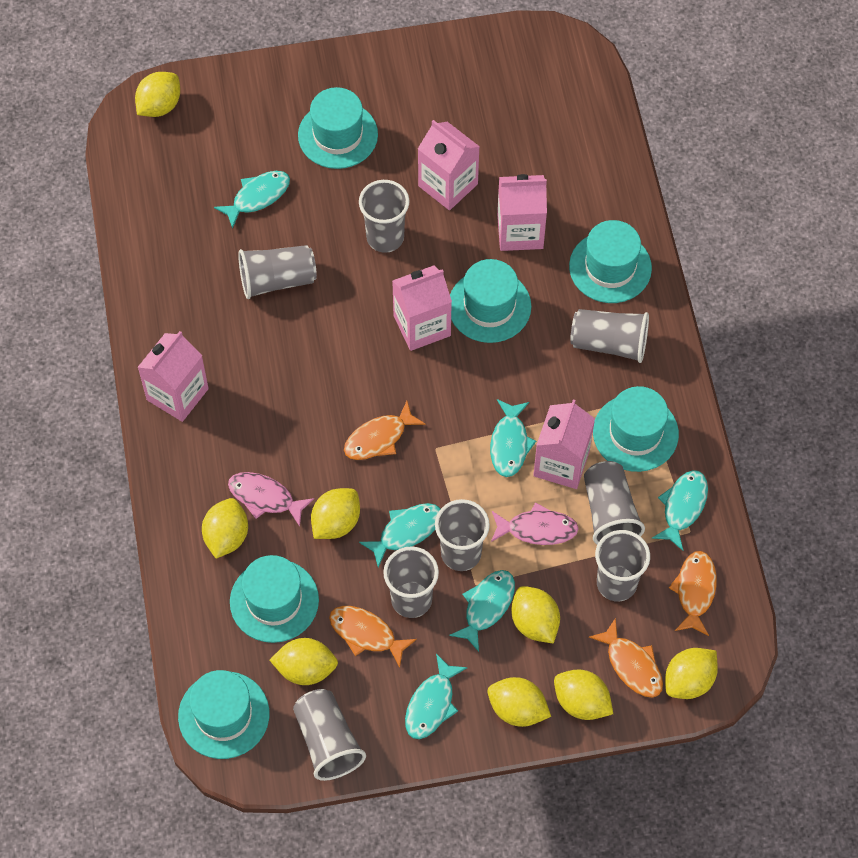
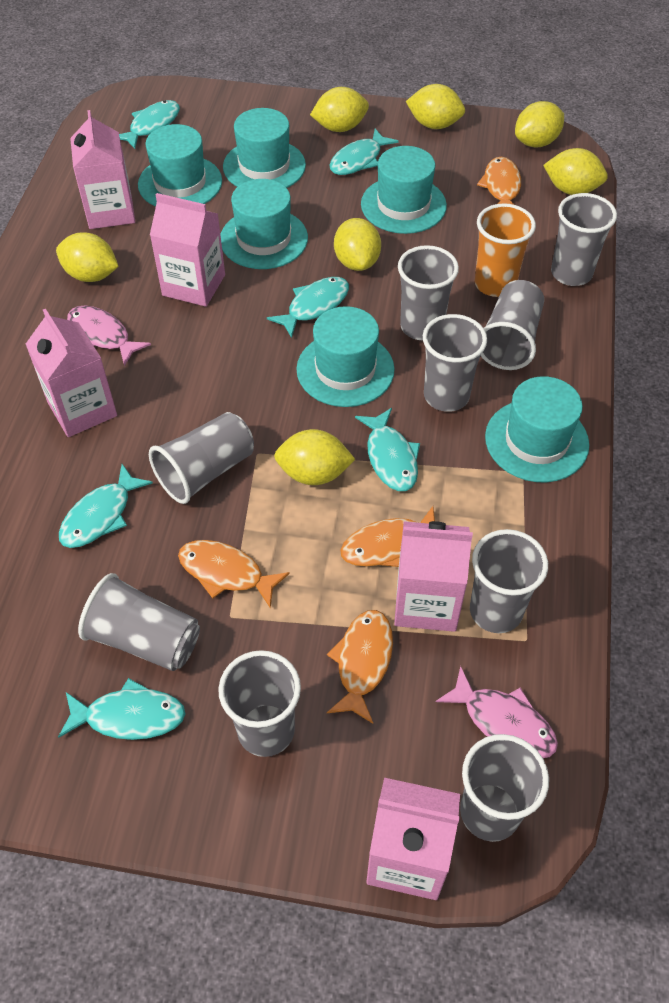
grey cup: 8 -> 9
orange cup: 0 -> 1
yellow lemon: 8 -> 7

